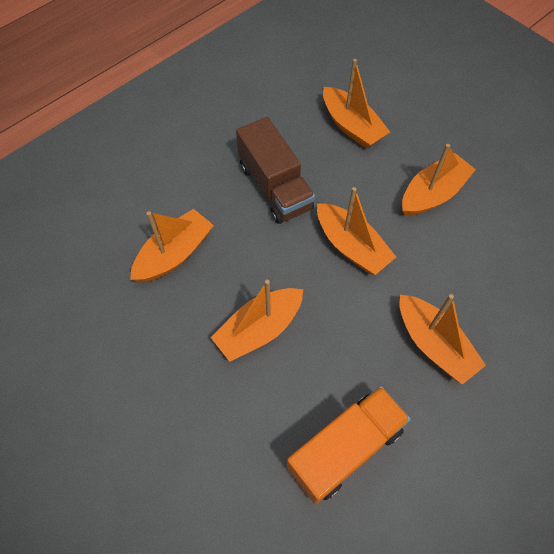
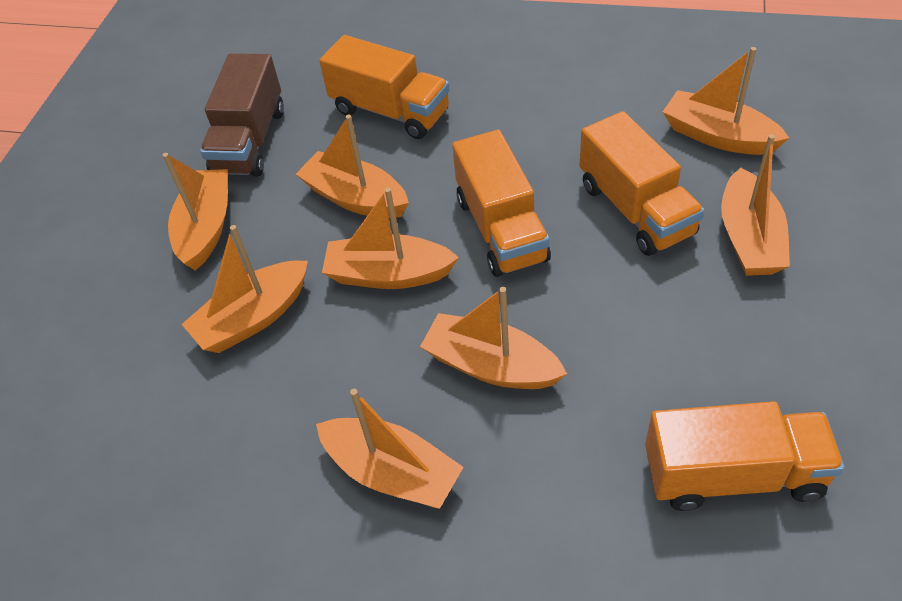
orange boat: 6 -> 8
orange truck: 1 -> 4

